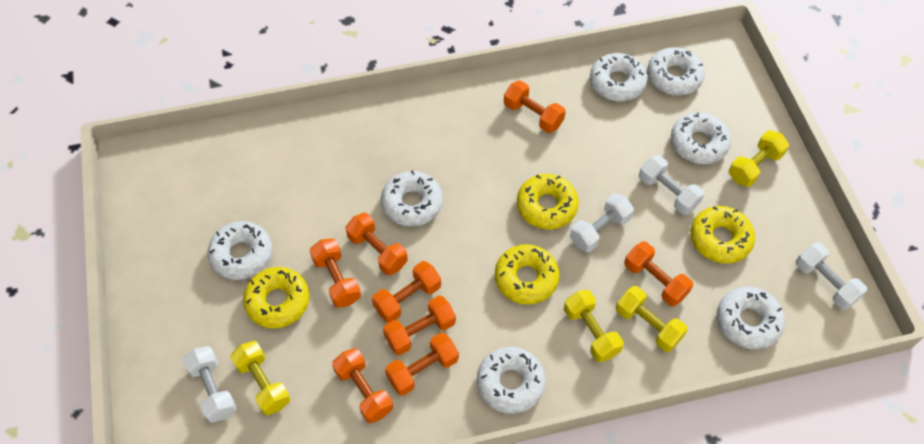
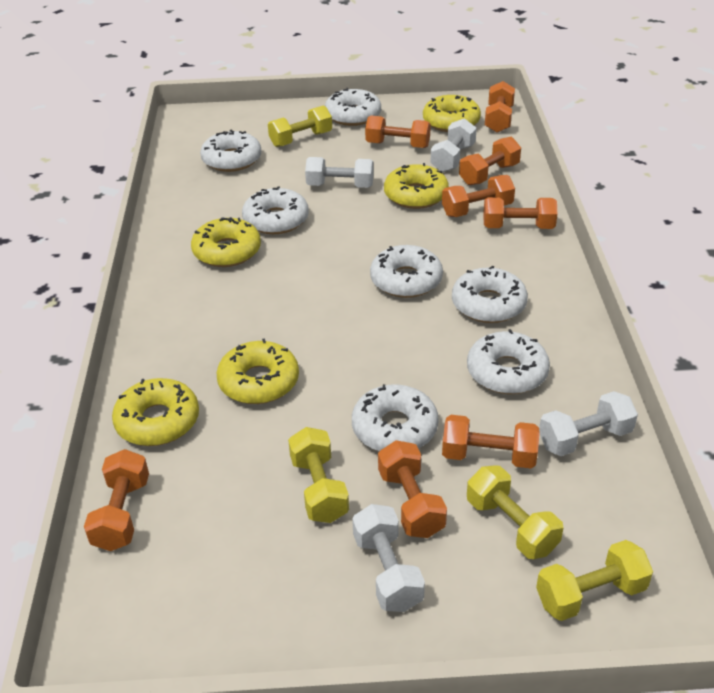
yellow donut: 4 -> 5

